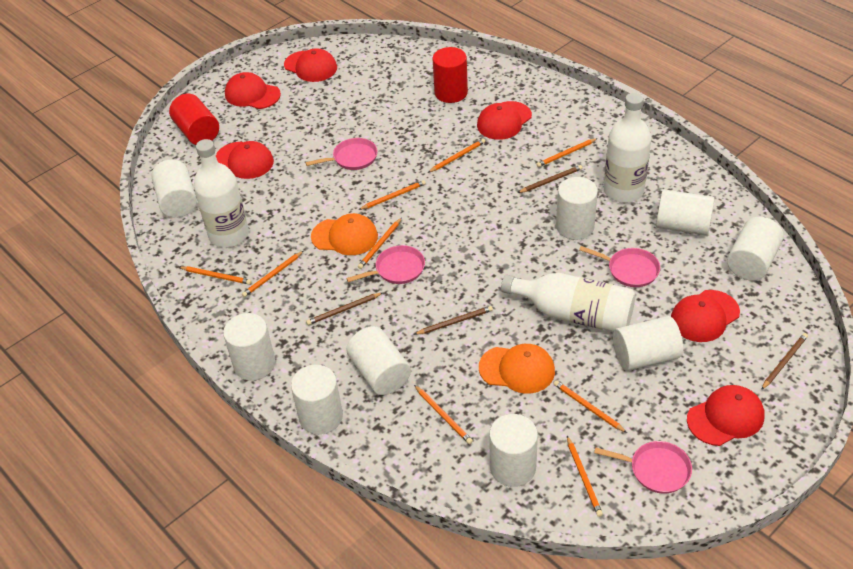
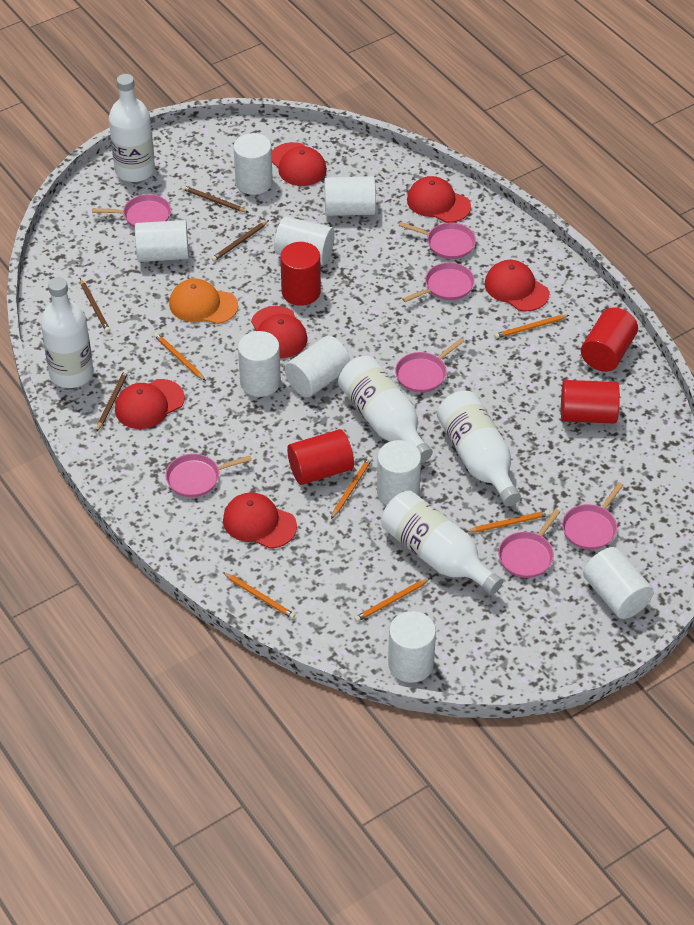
orange cap: 2 -> 1
orange pencil: 9 -> 6
pink pan: 4 -> 7
red cylinder: 2 -> 4
white bottle: 3 -> 5

